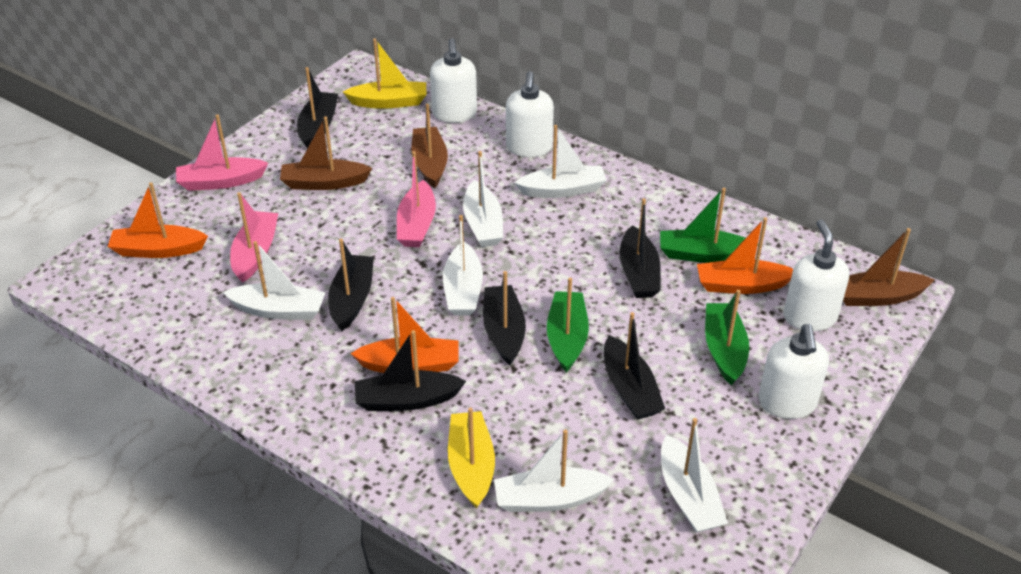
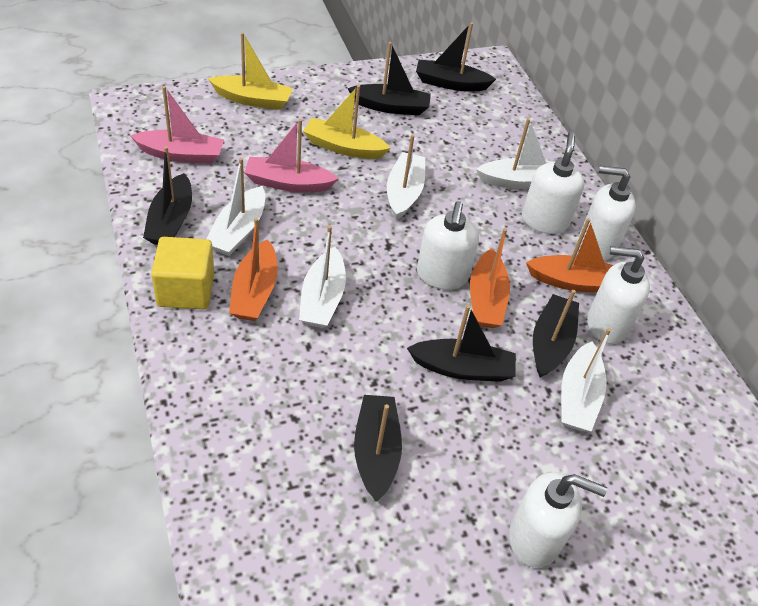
brown boat: 3 -> 0
green boat: 3 -> 0
pink boat: 3 -> 2
white boat: 6 -> 5
white soap dispenser: 4 -> 5
yellow cube: 0 -> 1

